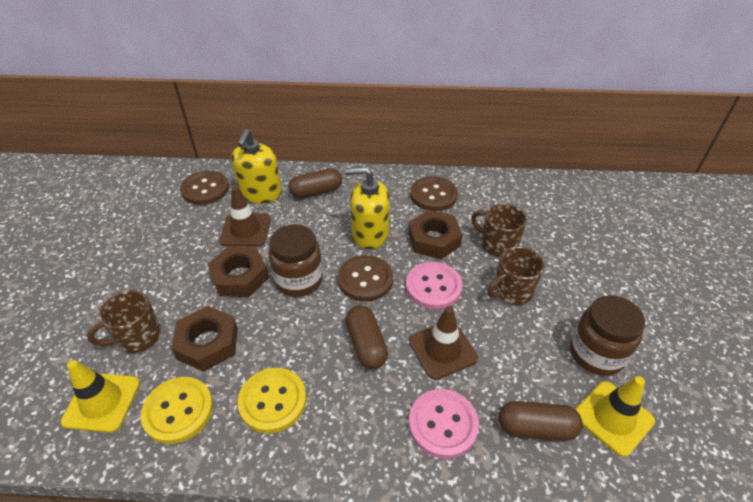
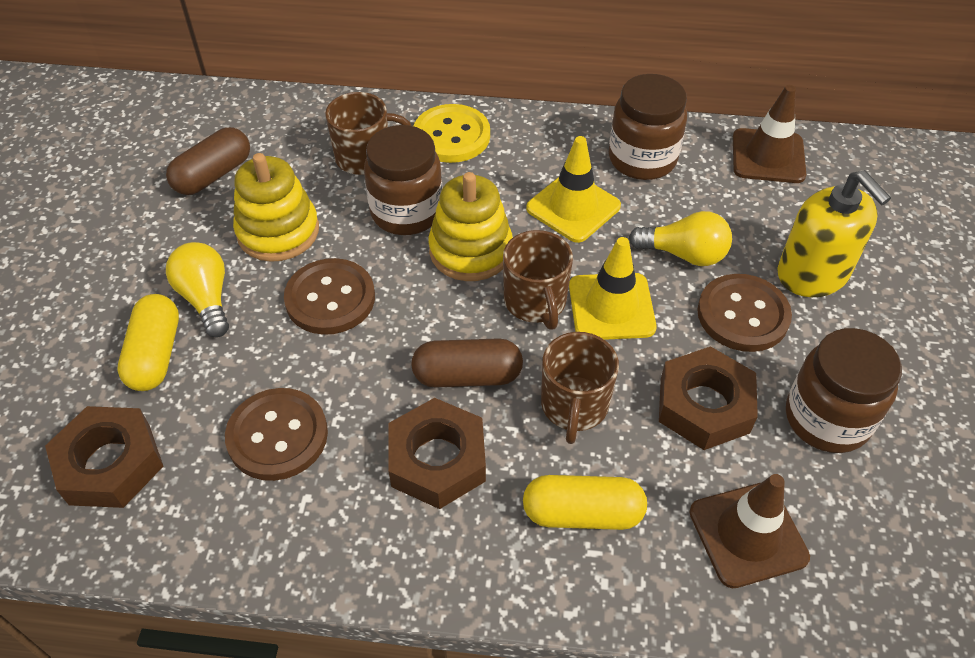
brown capsule: 3 -> 2
brown jar: 2 -> 3
pink button: 2 -> 0
yellow button: 2 -> 1
yellow capsule: 0 -> 2
yellow light bulb: 0 -> 2
yellow soap dispenser: 2 -> 1
yellow stacking toy: 0 -> 2

